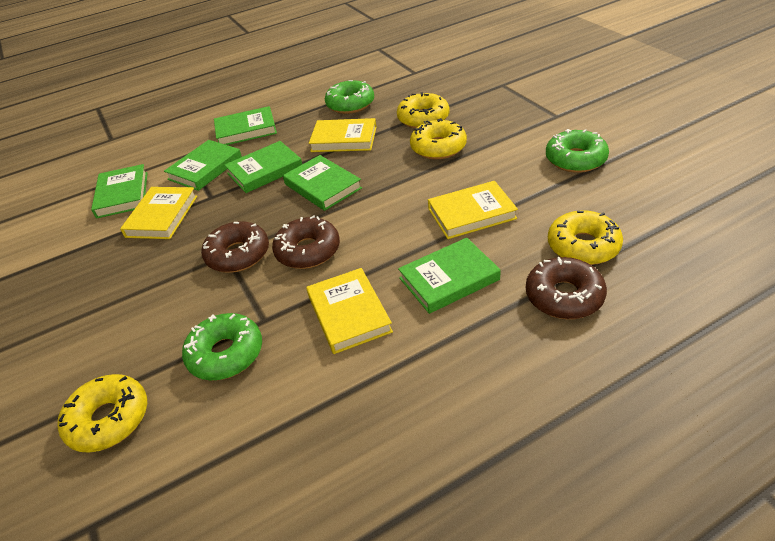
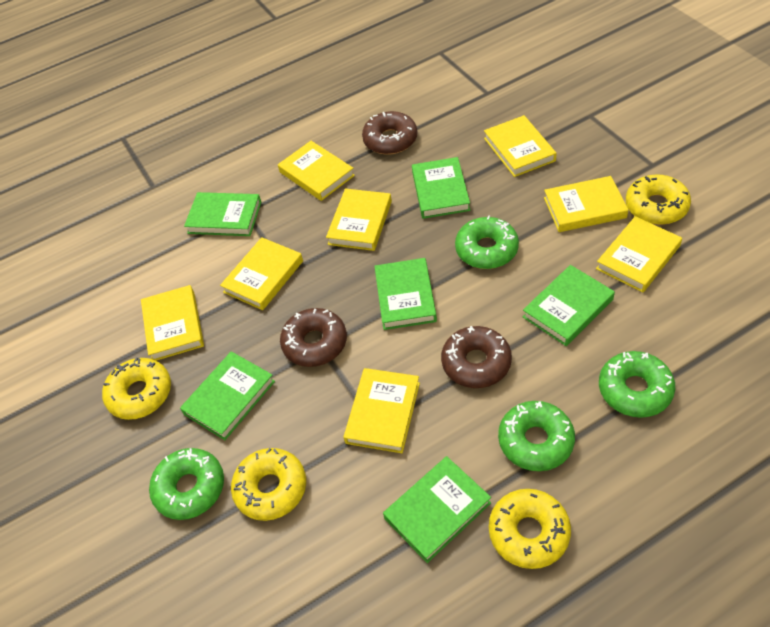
green donut: 3 -> 4
yellow book: 4 -> 8

